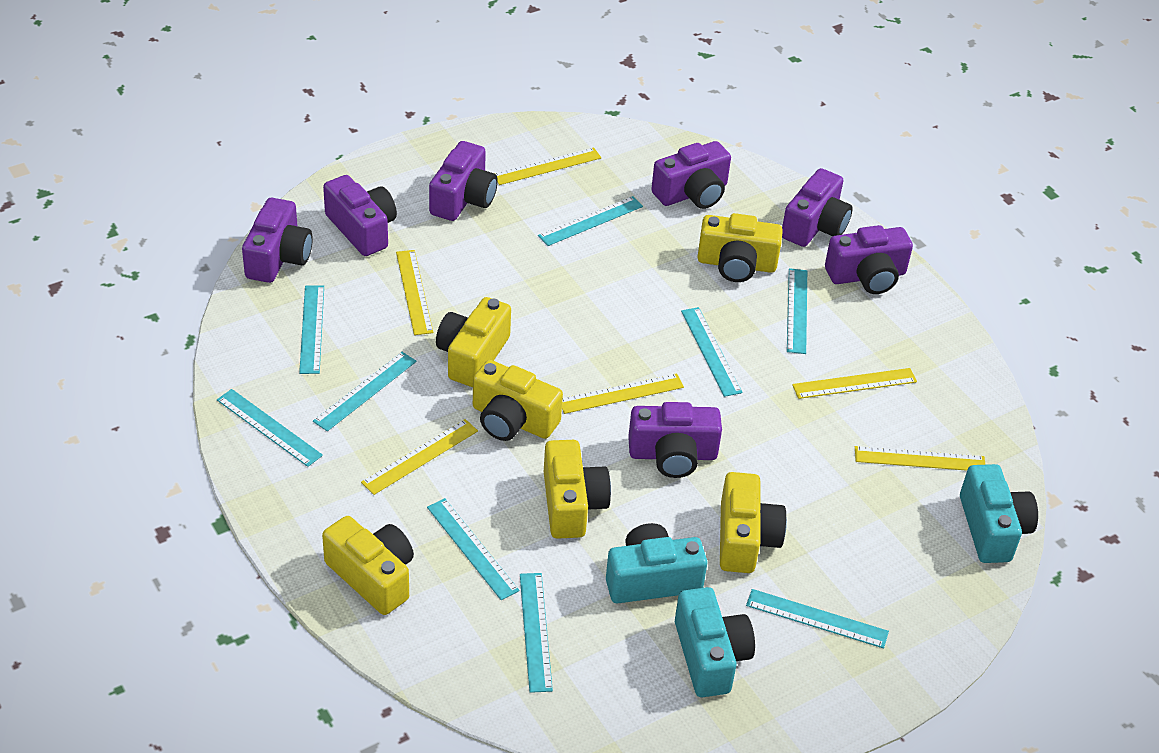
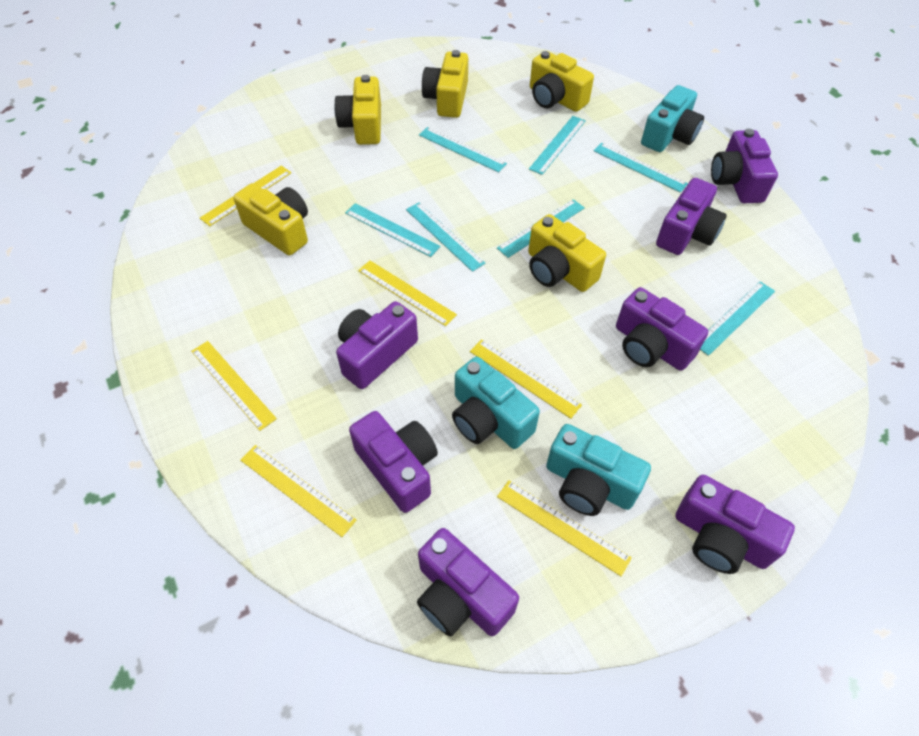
turquoise ruler: 9 -> 7
yellow camera: 6 -> 5

